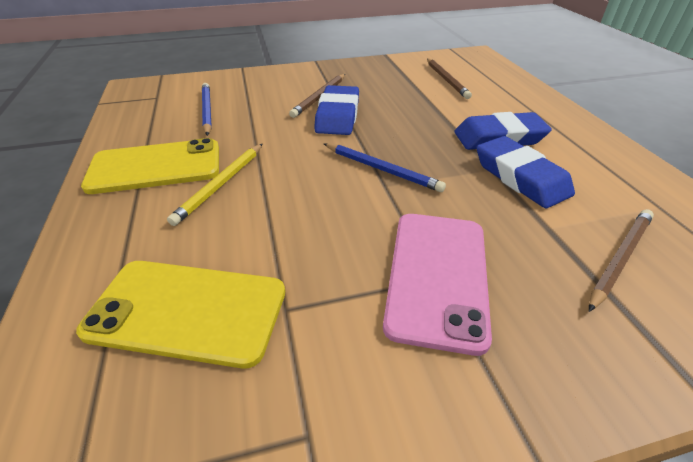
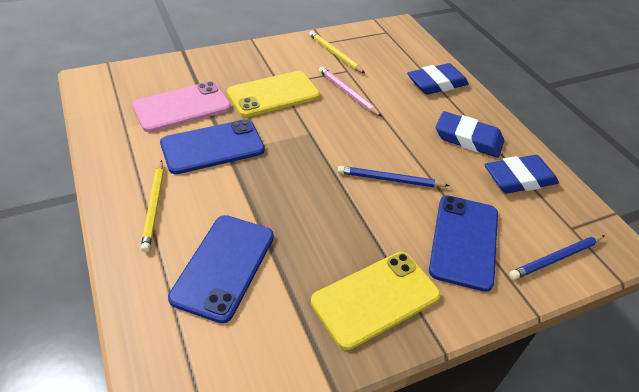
blue phone: 0 -> 3
brown pencil: 3 -> 0
pink pencil: 0 -> 1
yellow pencil: 1 -> 2

